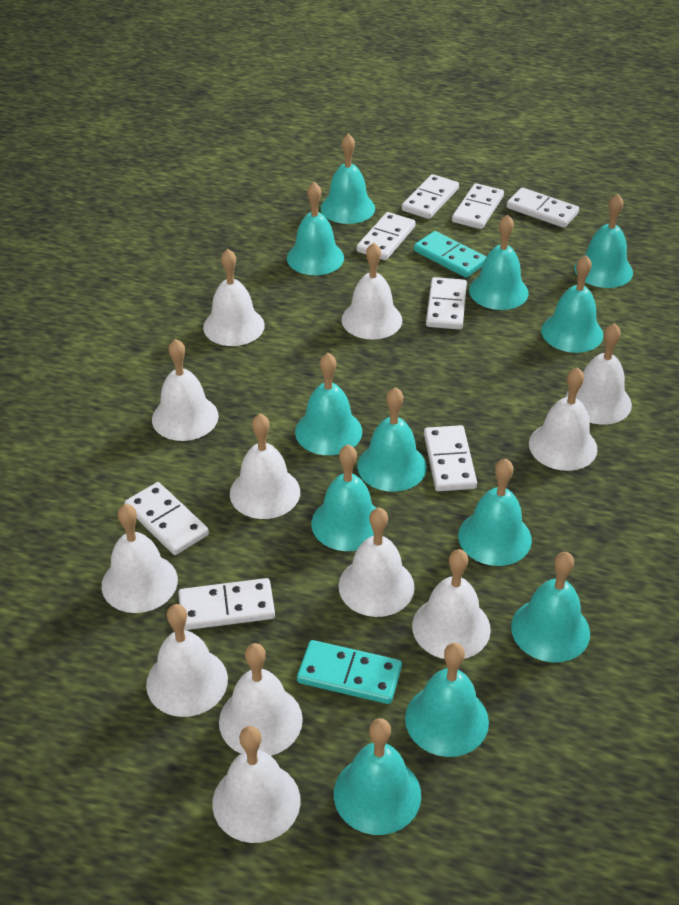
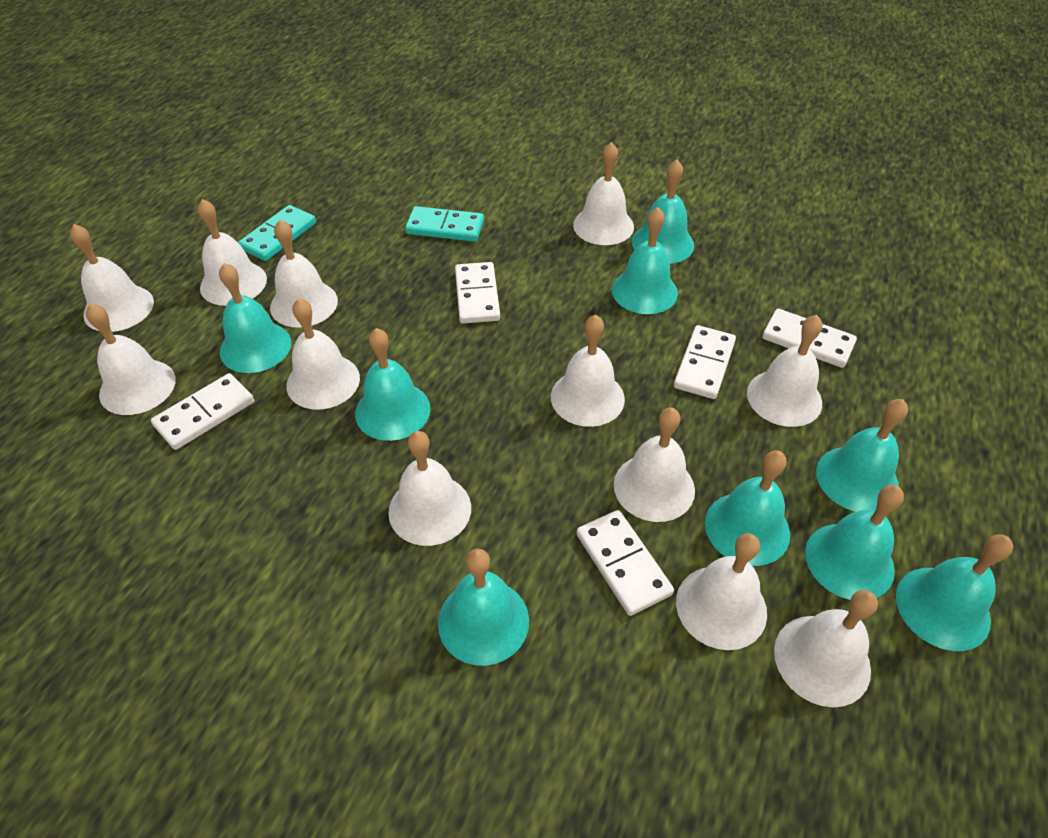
turquoise bell: 12 -> 9
white domino: 8 -> 5

